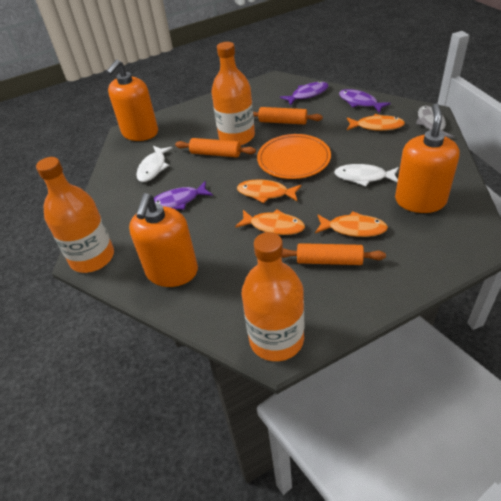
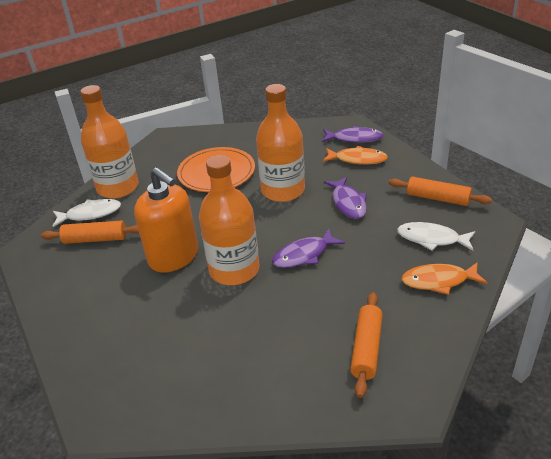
grey fish: 1 -> 0
orange fish: 4 -> 2
orange soap dispenser: 3 -> 1

